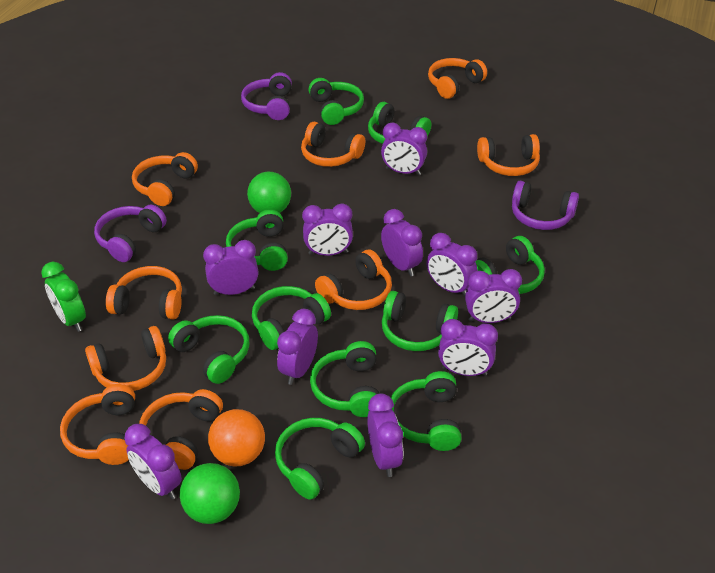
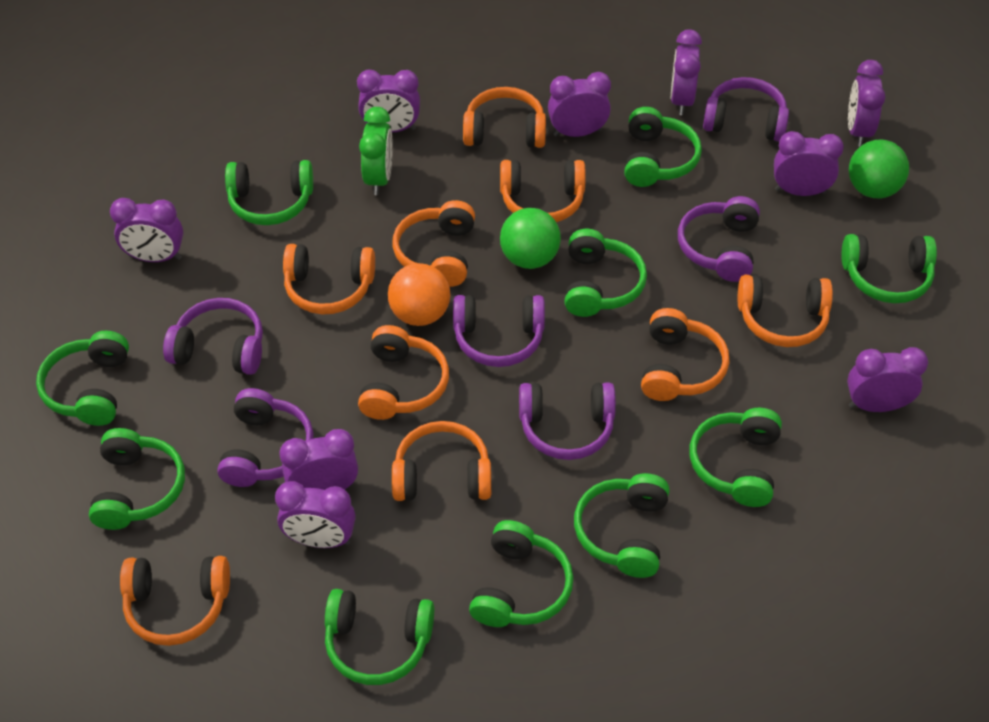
purple clock: 10 -> 9
purple headphones: 3 -> 6

